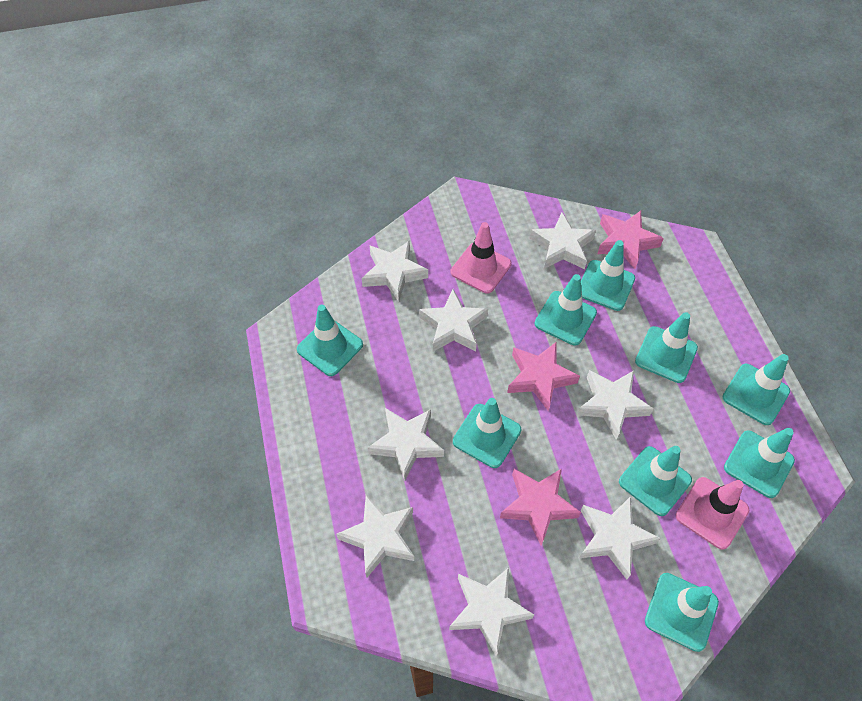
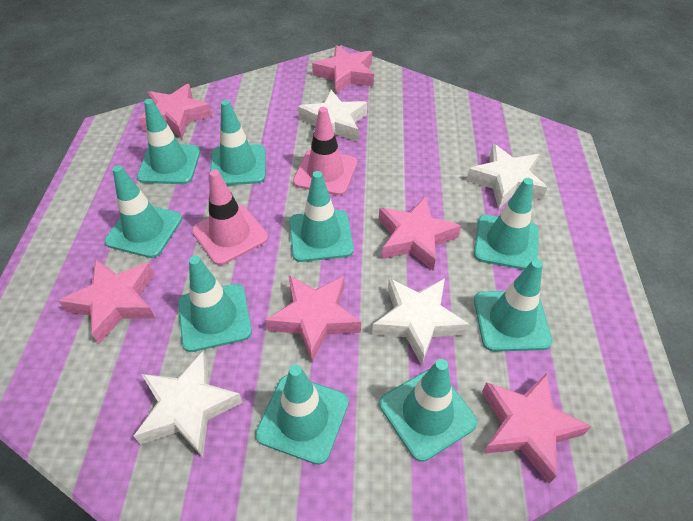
pink star: 3 -> 6
white star: 8 -> 4

